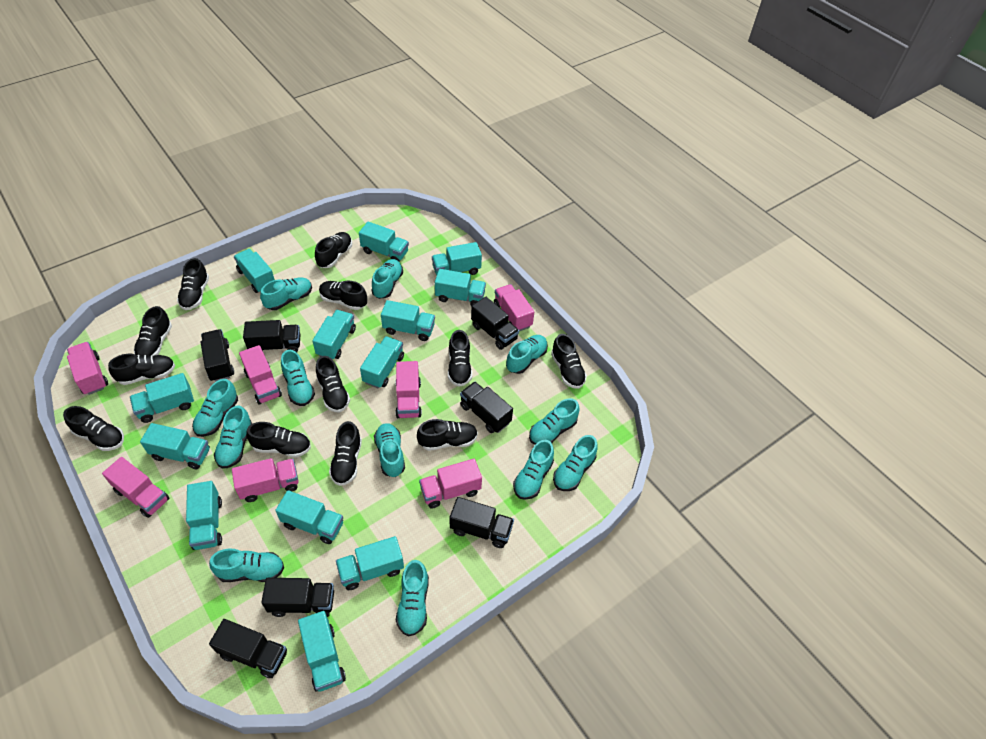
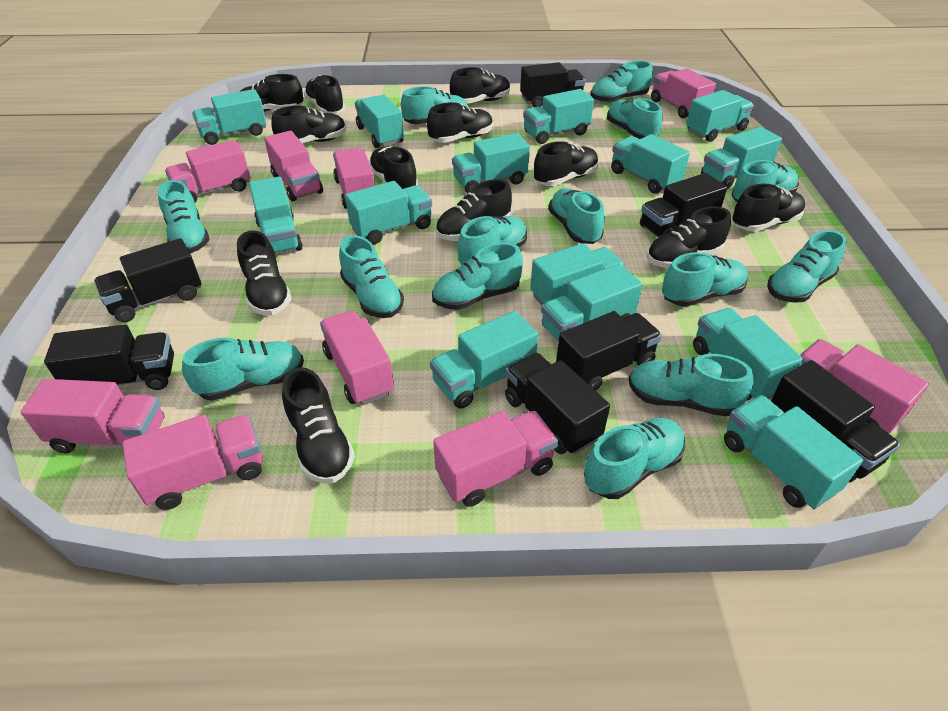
pink truck: 7 -> 9
turquoise shoe: 12 -> 14
turquoise truck: 13 -> 14

